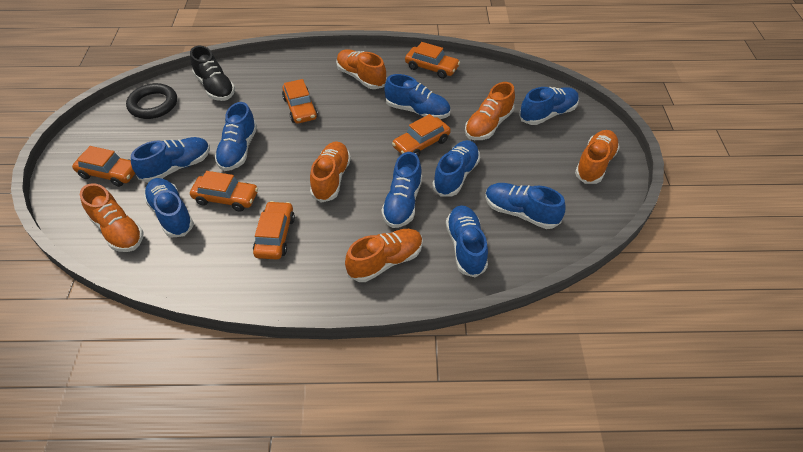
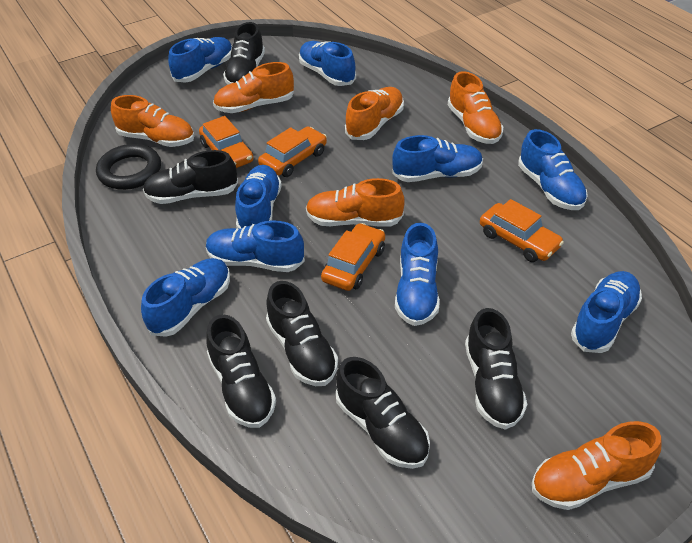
black shoe: 1 -> 6
orange car: 6 -> 4

